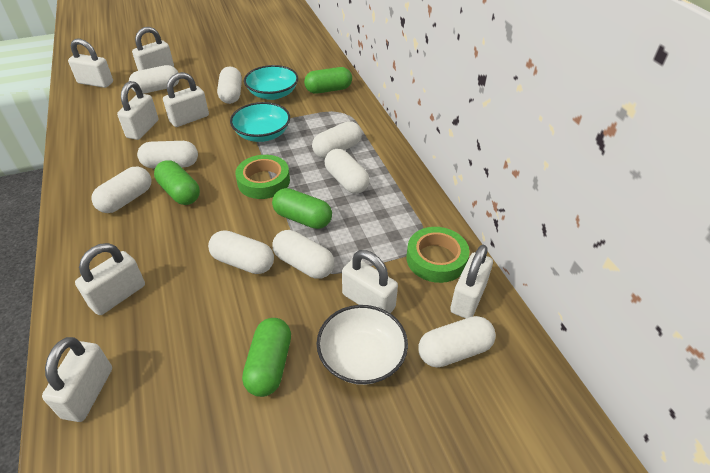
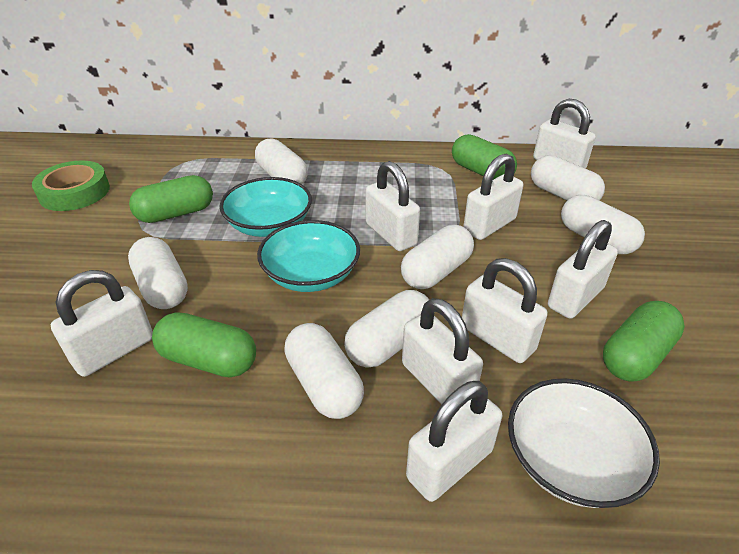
green tape: 2 -> 1
white capsule: 9 -> 7

